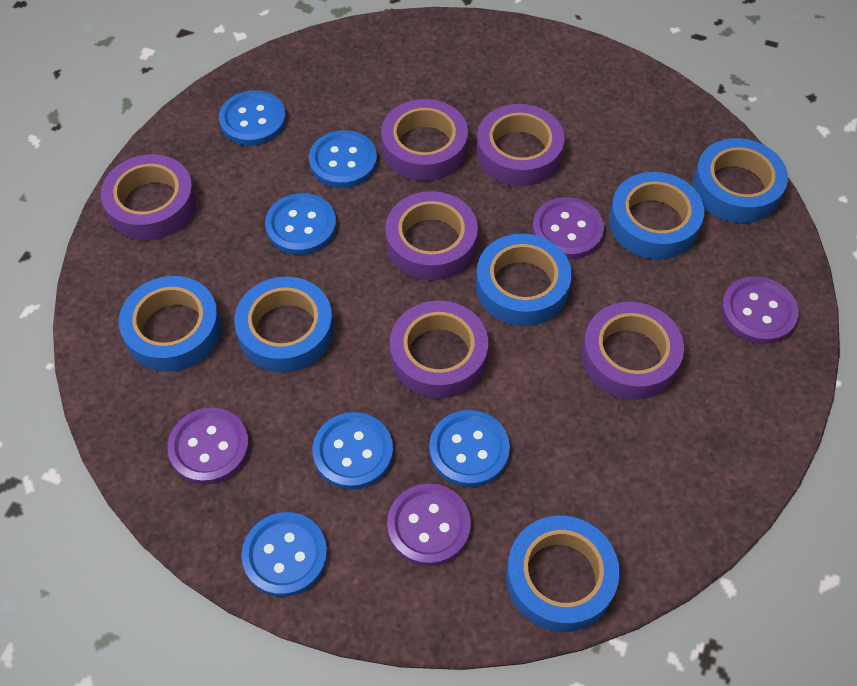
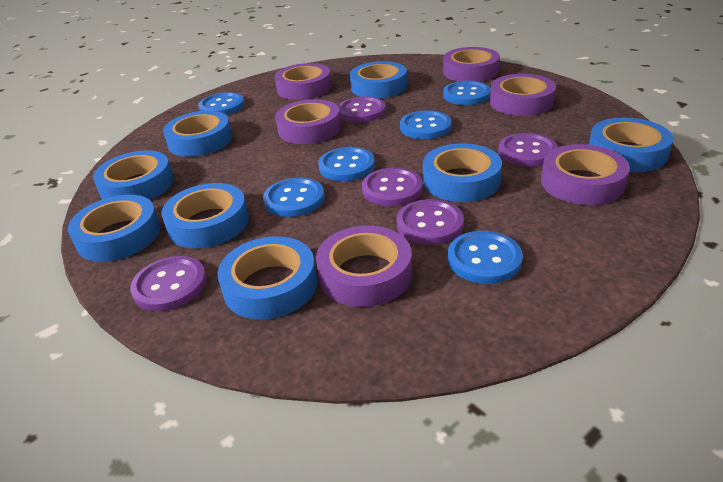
blue tape: 6 -> 8
purple button: 4 -> 5

